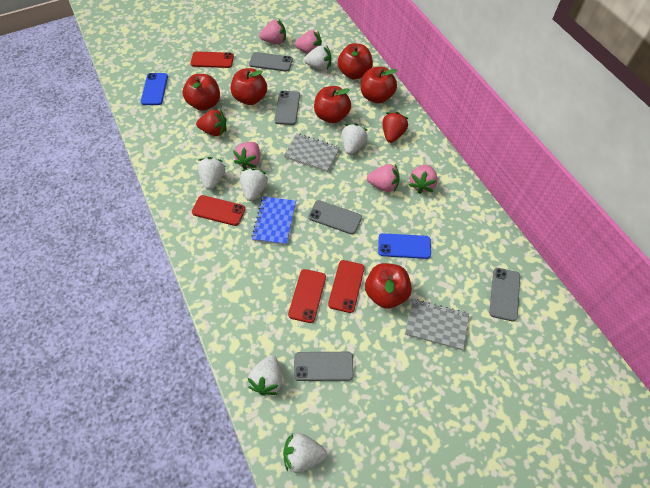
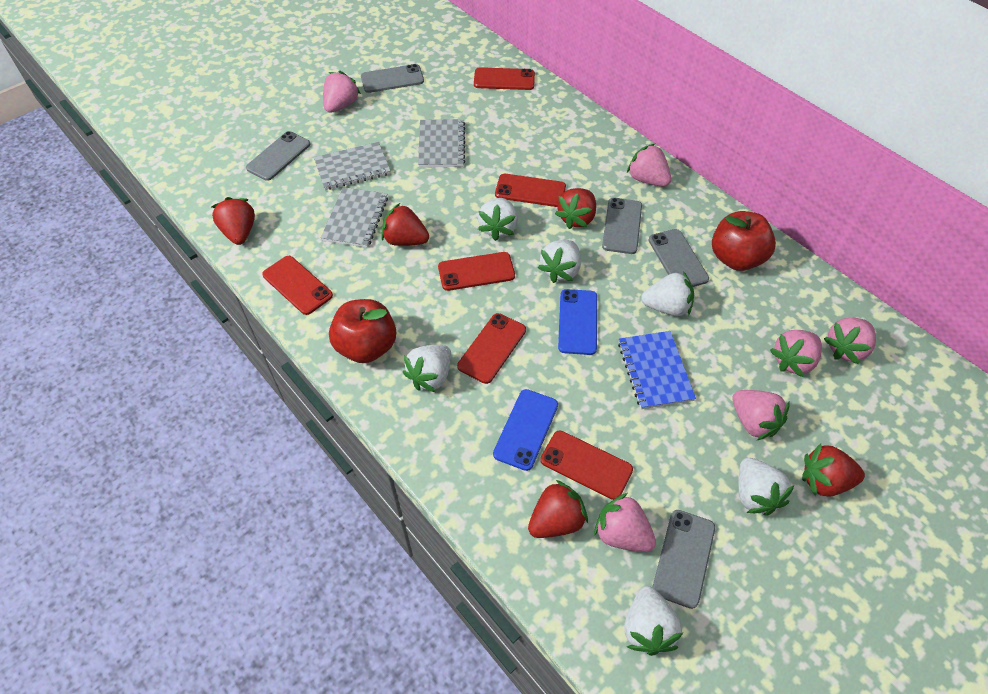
grey notebook: 2 -> 3
pink strawberry: 5 -> 6
red apple: 6 -> 2
red phone: 4 -> 6
red strawberry: 2 -> 5

